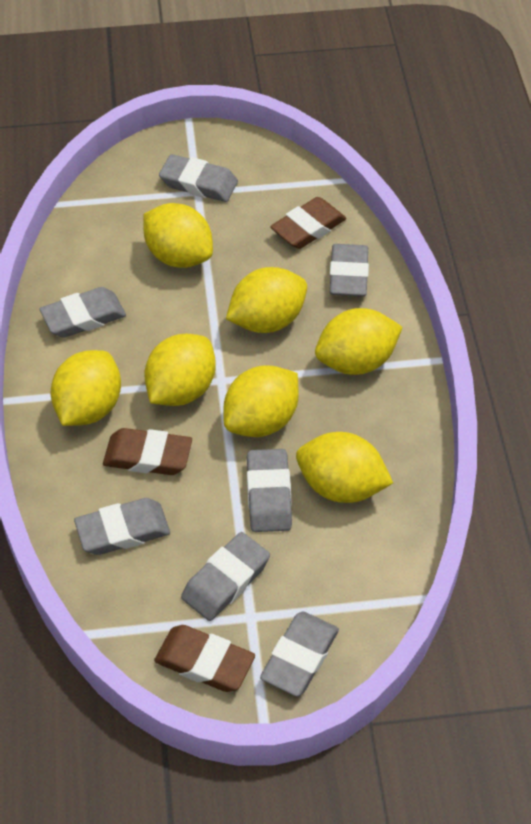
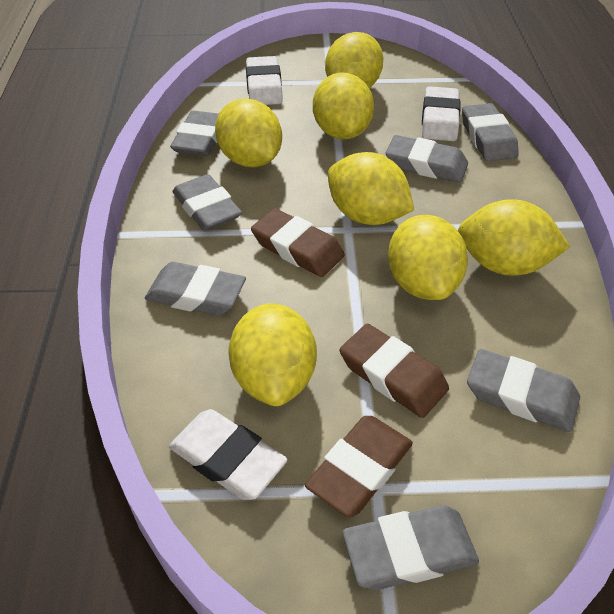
white eraser: 0 -> 3

